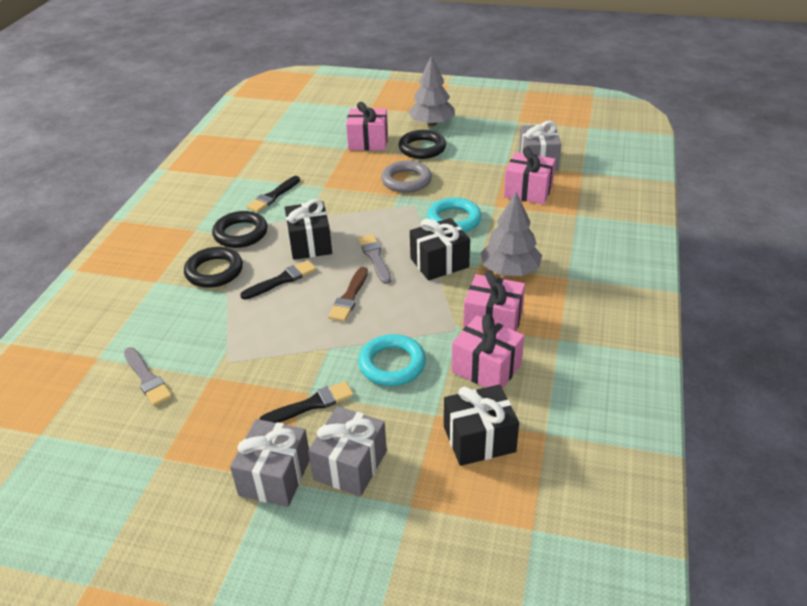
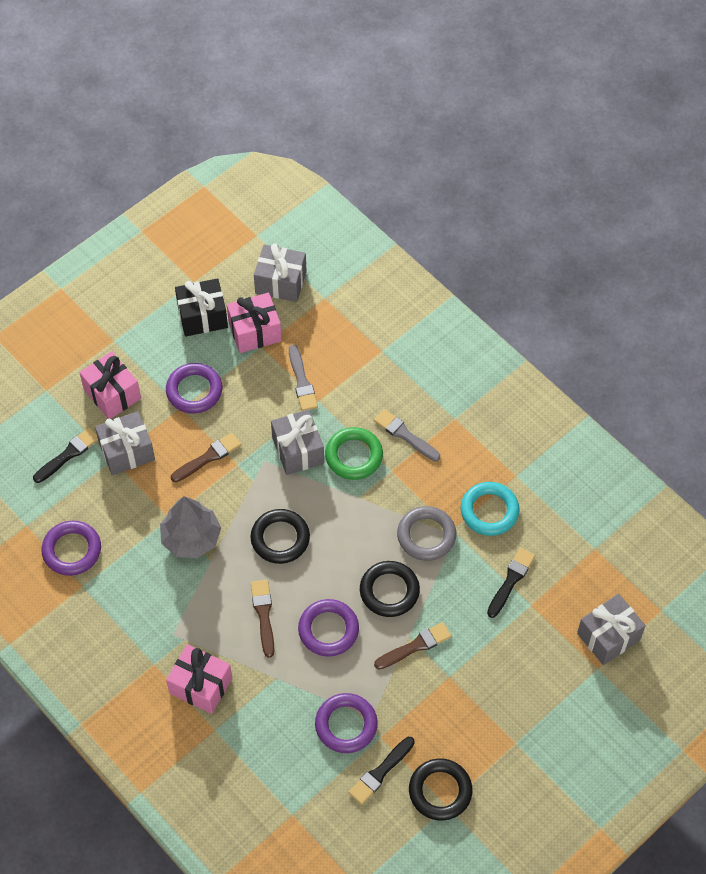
black gift: 3 -> 1
brown brush: 1 -> 3
green ring: 0 -> 1
grey gift: 3 -> 4
grey tree: 2 -> 1
pink gift: 4 -> 3
purple ring: 0 -> 4
turquoise ring: 2 -> 1

